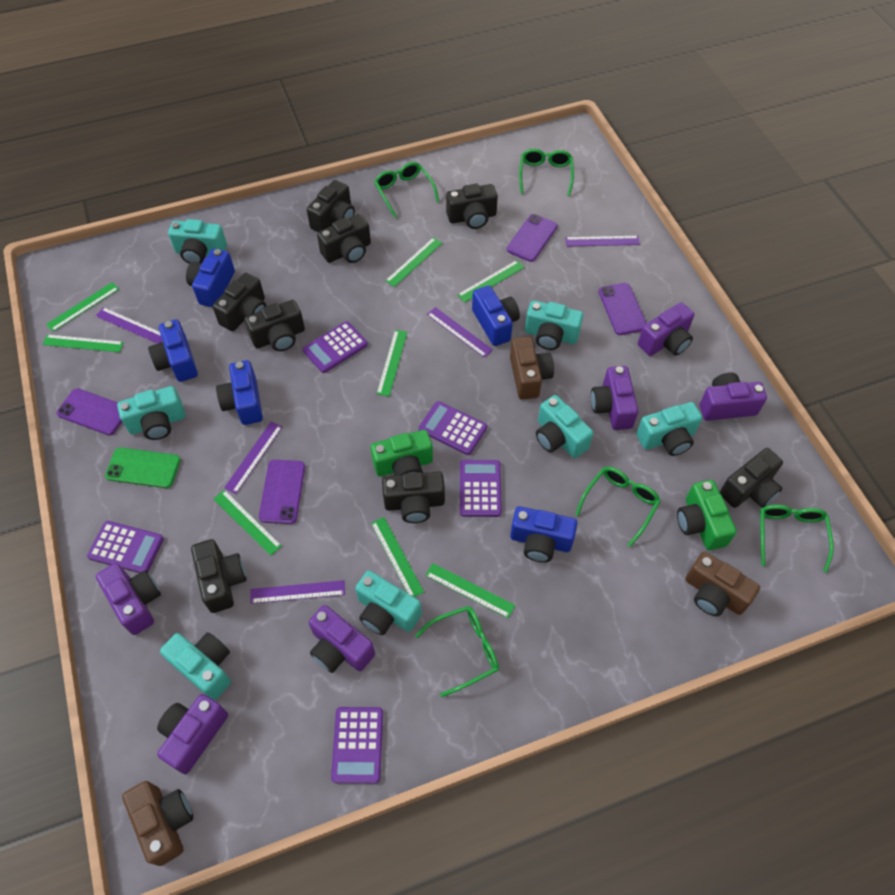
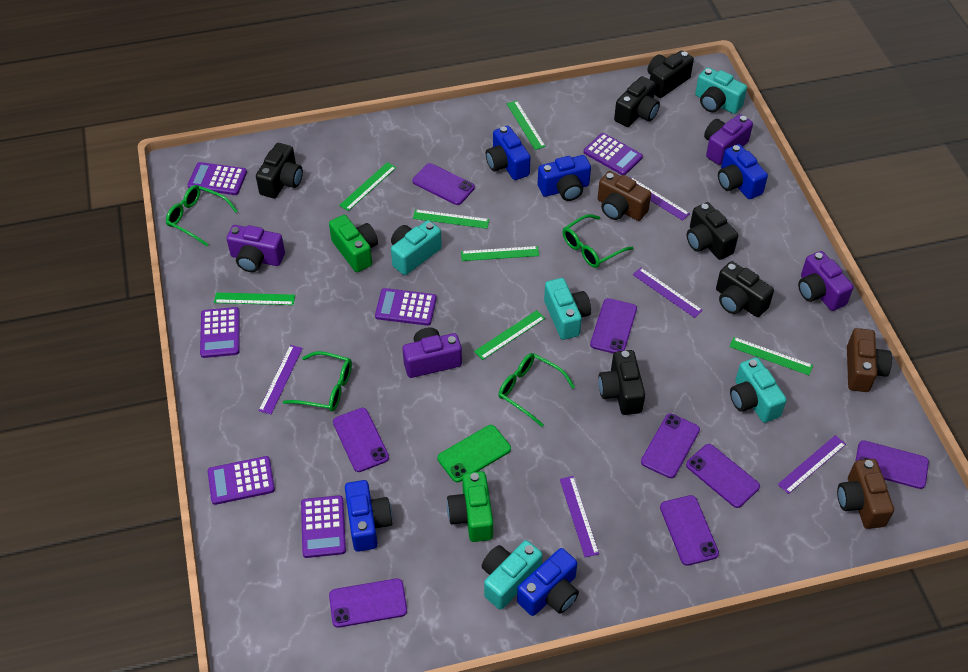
black camera: 8 -> 6
green glasses: 5 -> 4
green ruler: 8 -> 7
purple calculator: 5 -> 6
purple camera: 6 -> 4
purple phone: 4 -> 8
turquoise camera: 7 -> 5

